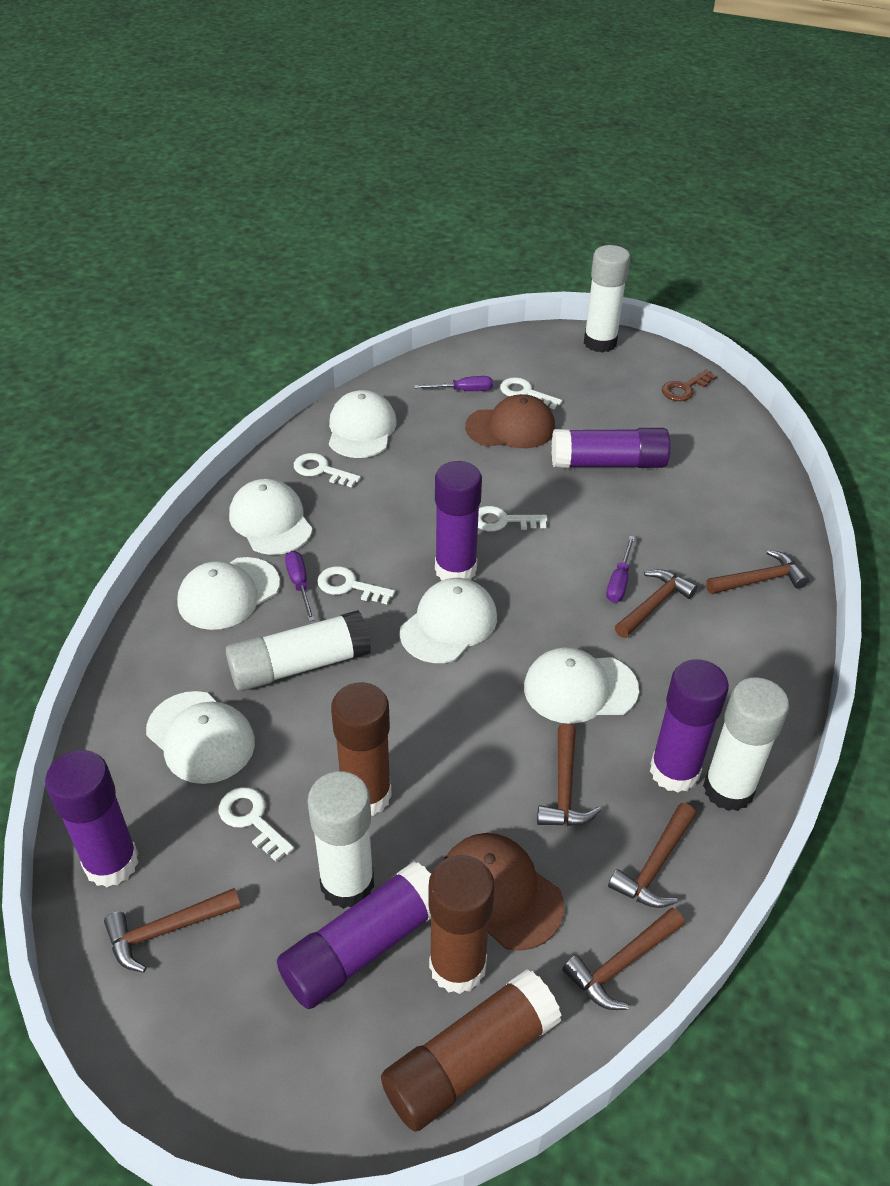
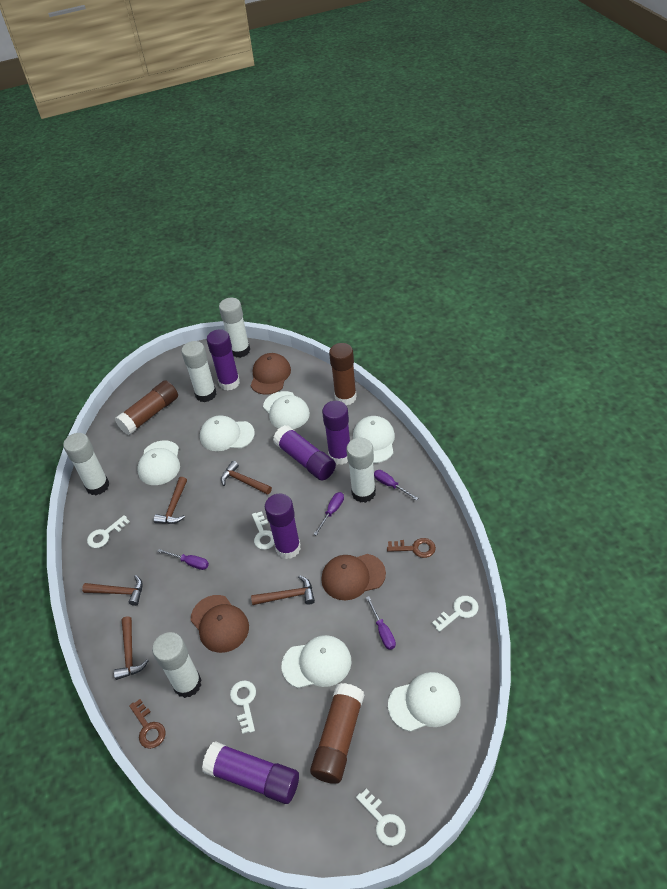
brown cap: 2 -> 3
brown hammer: 6 -> 5
brown key: 1 -> 2
purple screwdriver: 3 -> 4
white glue stick: 4 -> 5

